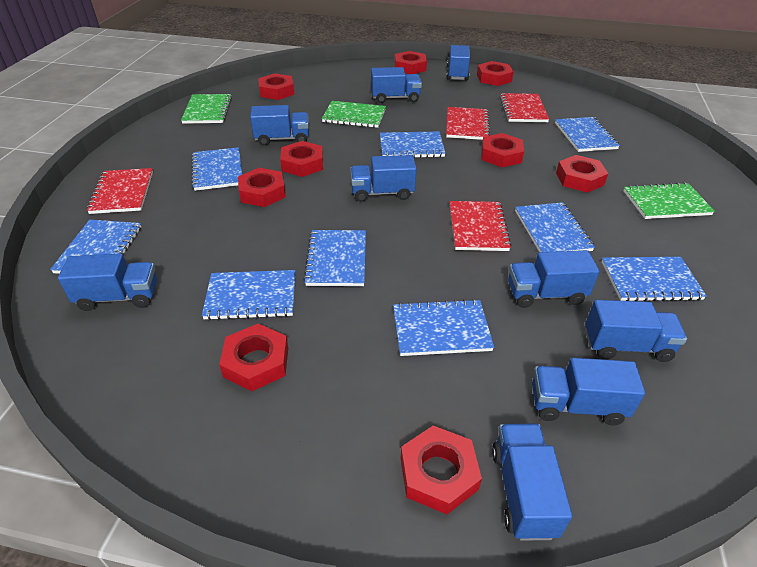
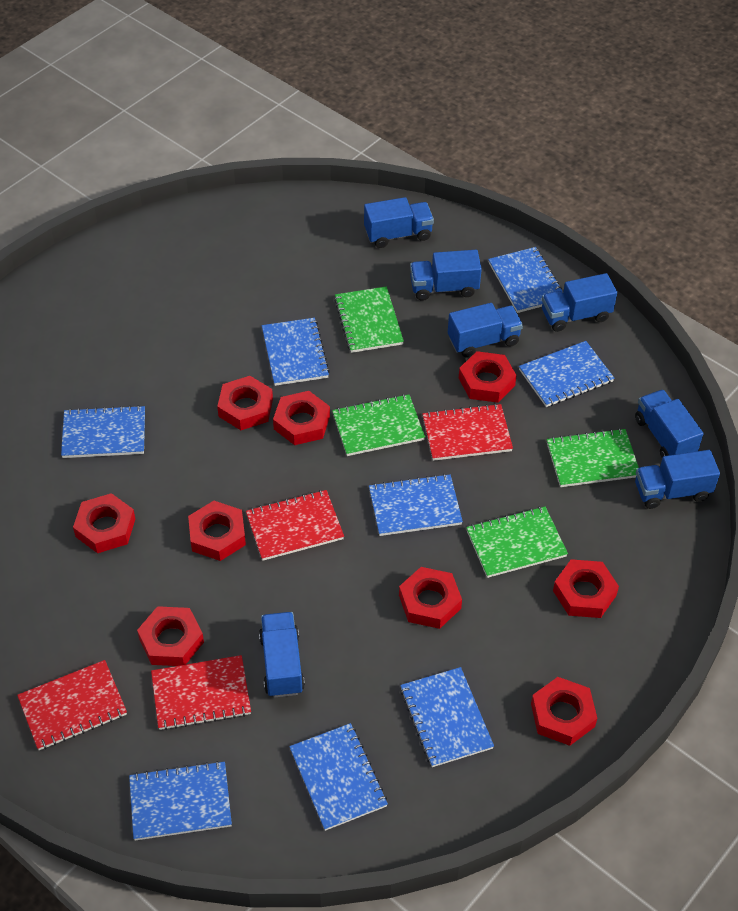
blue notebook: 9 -> 8
blue truck: 9 -> 7
green notebook: 3 -> 4

